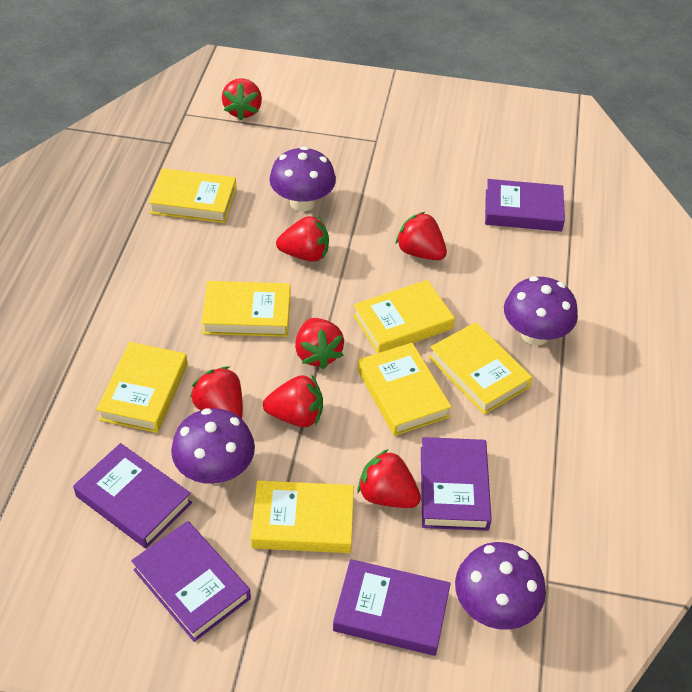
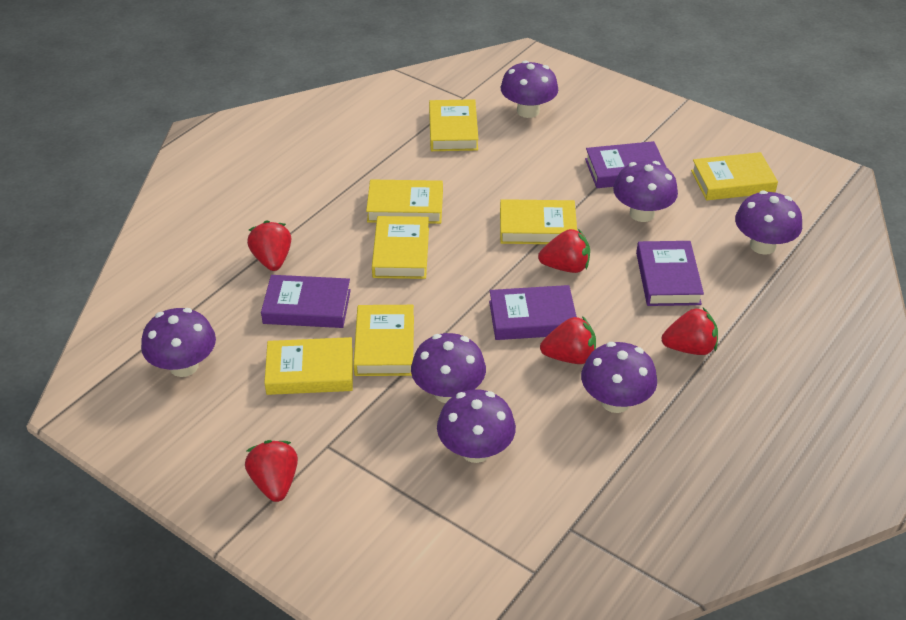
purple book: 5 -> 4
purple mushroom: 4 -> 7
red strawberry: 7 -> 5

